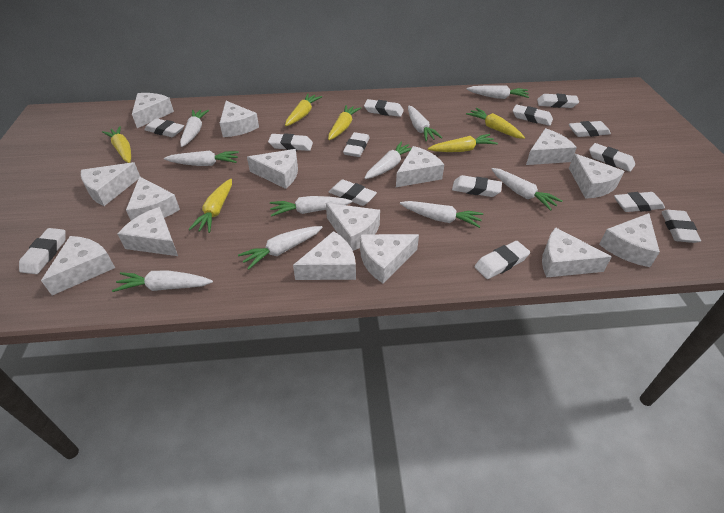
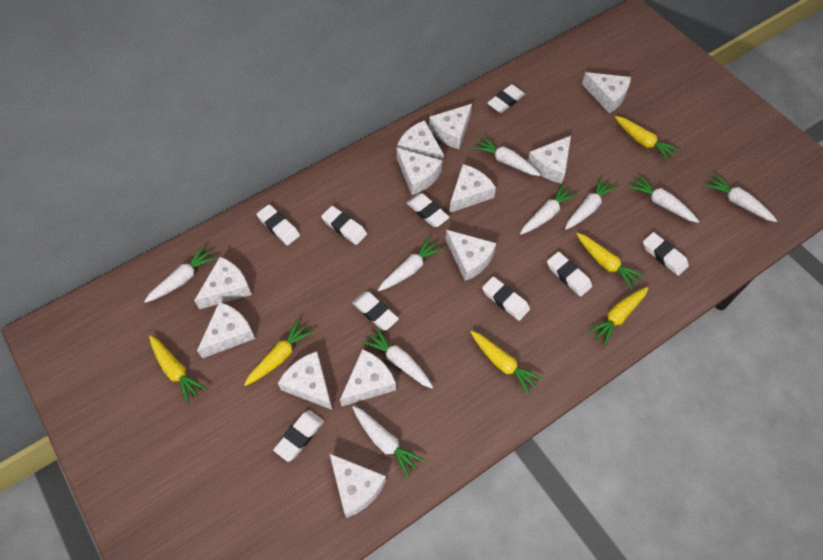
white carrot: 10 -> 9
white cheese: 15 -> 12
white eraser: 14 -> 9

